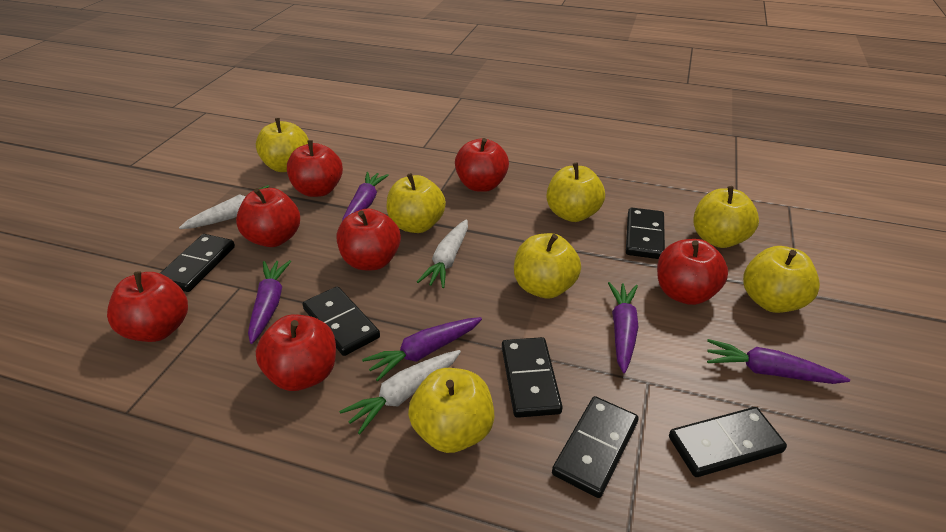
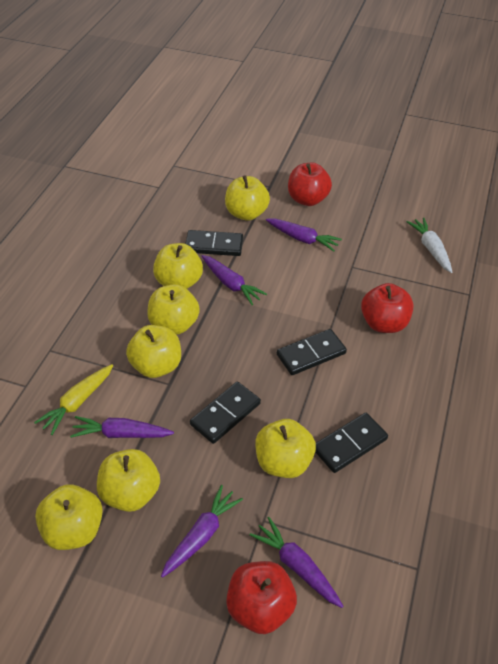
black domino: 6 -> 4
red apple: 7 -> 3
white carrot: 3 -> 1
yellow carrot: 0 -> 1

